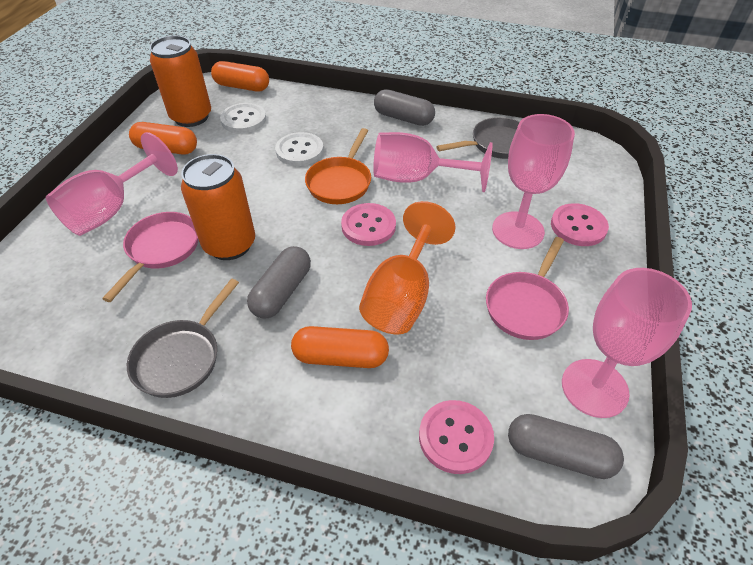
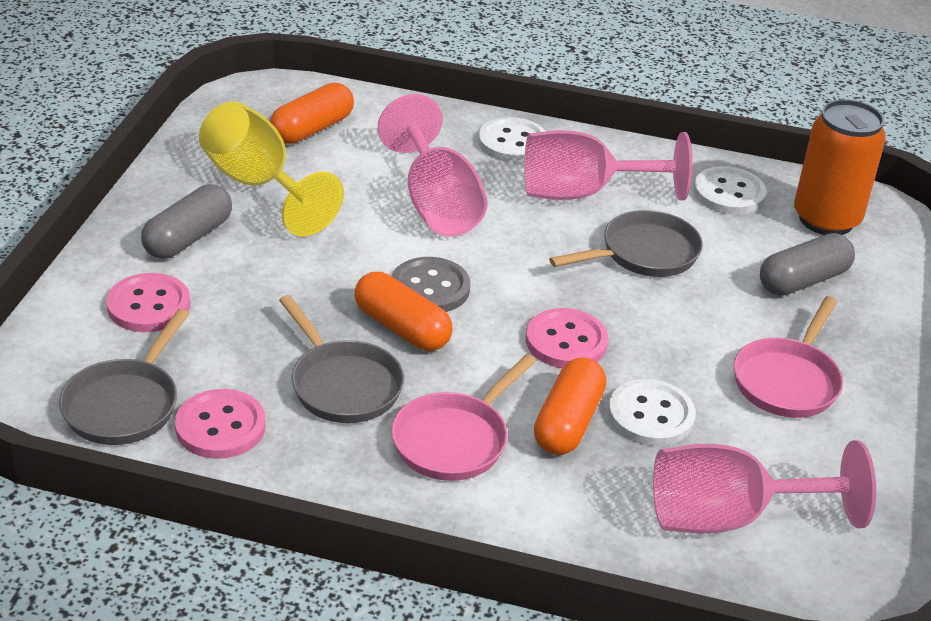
grey button: 0 -> 1
grey capsule: 3 -> 2
grey pan: 2 -> 3
orange can: 2 -> 1
orange goblet: 1 -> 0
orange pan: 1 -> 0
pink goblet: 4 -> 3
white button: 2 -> 3
yellow goblet: 0 -> 1

